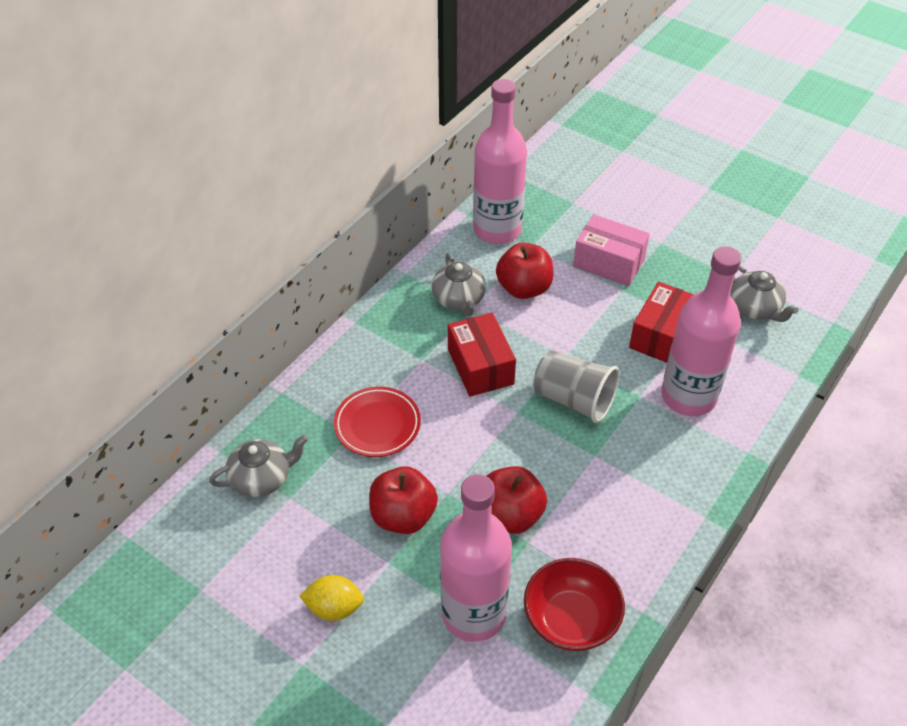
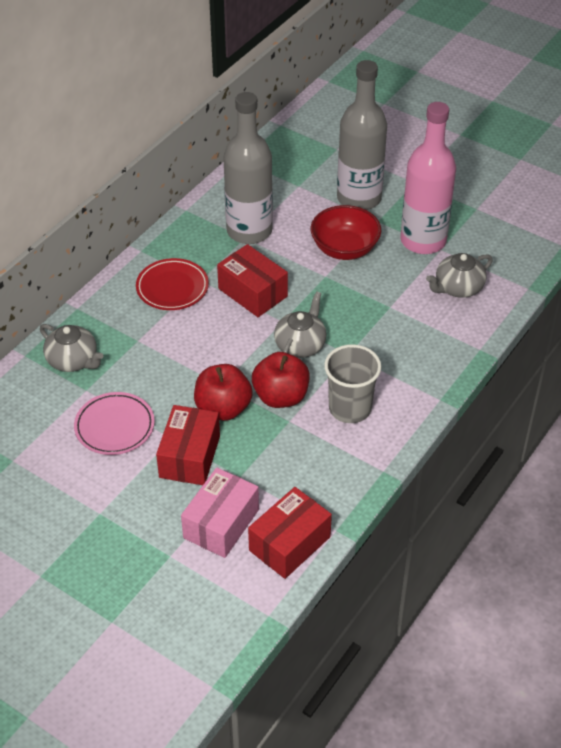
grey bottle: 0 -> 2
pink bottle: 3 -> 1
pink plate: 0 -> 1
red apple: 3 -> 2
red box: 2 -> 3
yellow lemon: 1 -> 0

